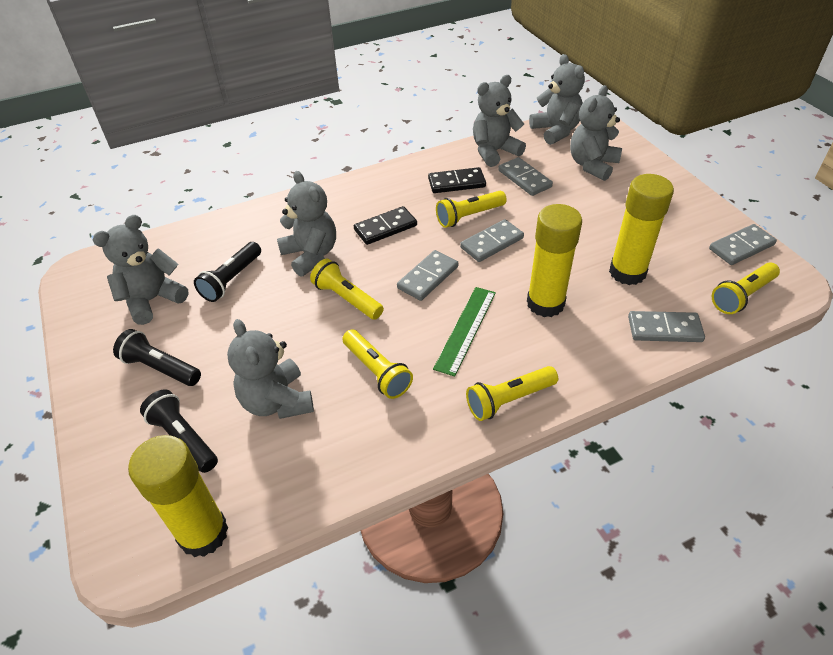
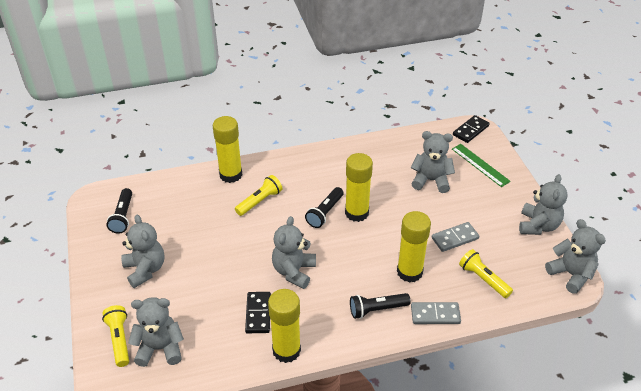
grey domino: 5 -> 2
yellow flashlight: 5 -> 3
yellow glue stick: 3 -> 4

